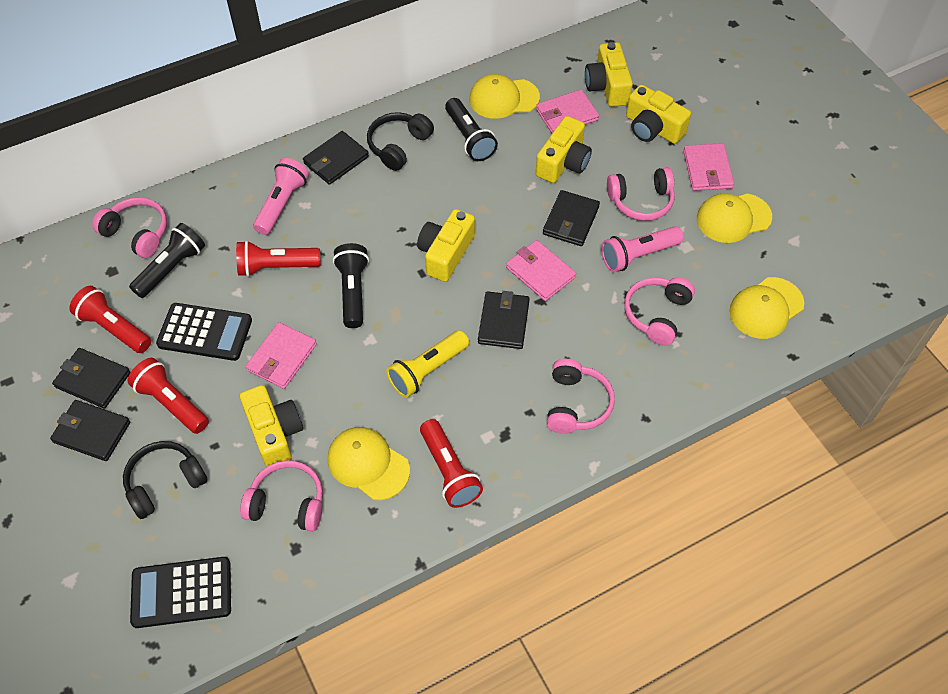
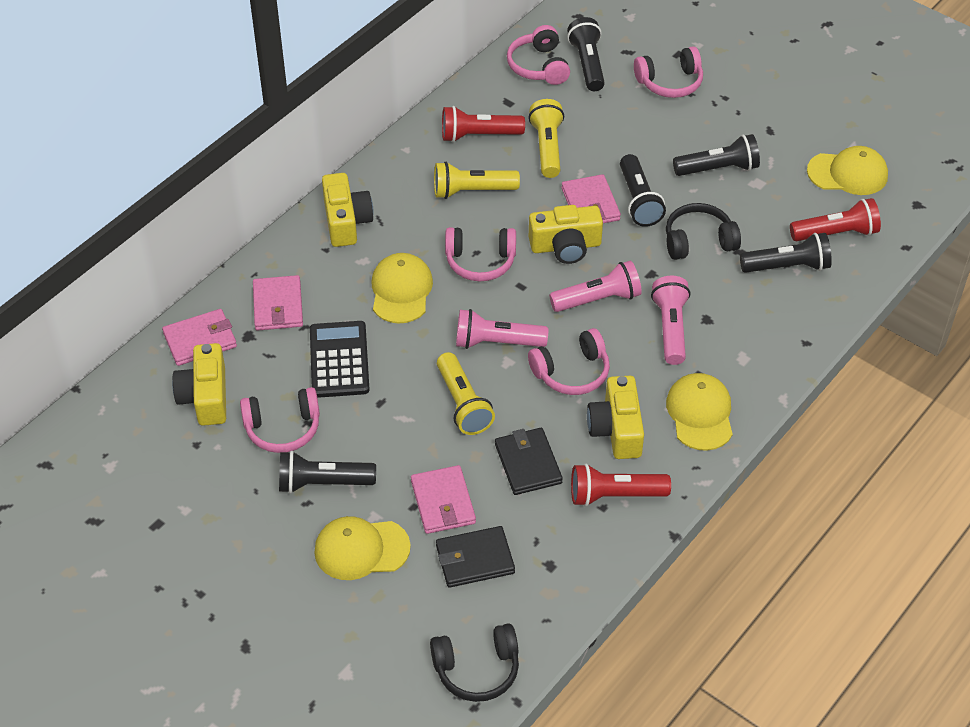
black calculator: 2 -> 1
black flashlight: 3 -> 5
black wallet: 5 -> 2
pink flashlight: 2 -> 3
red flashlight: 4 -> 3
yellow camera: 5 -> 4
yellow flashlight: 1 -> 3

